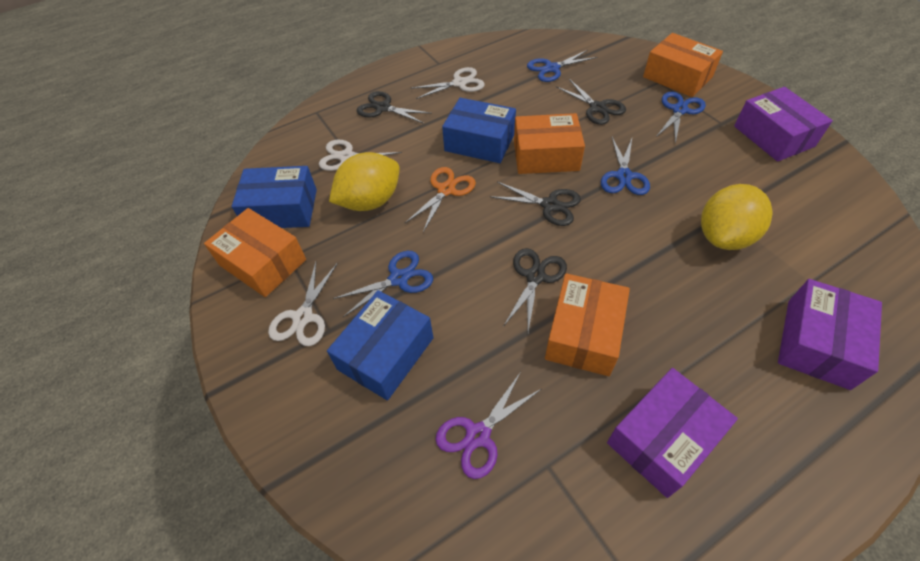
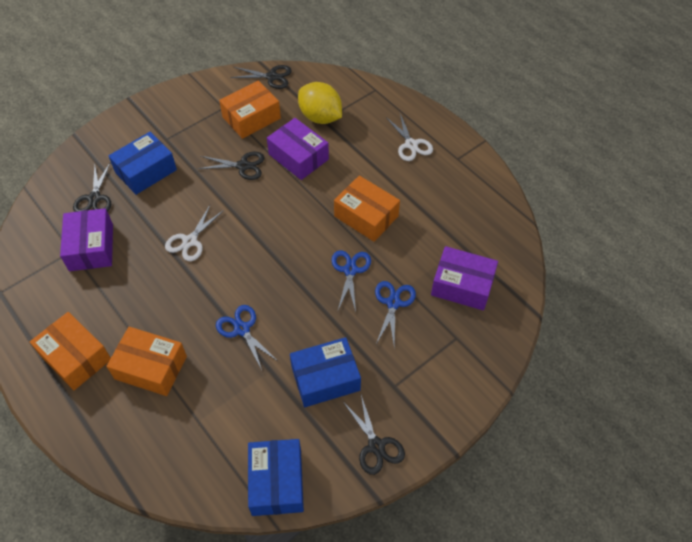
blue scissors: 4 -> 3
orange scissors: 1 -> 0
purple scissors: 1 -> 0
white scissors: 3 -> 2
yellow lemon: 2 -> 1

